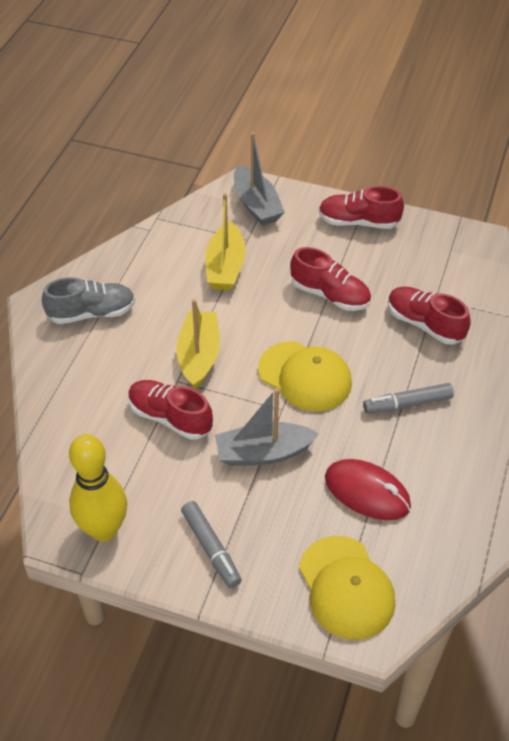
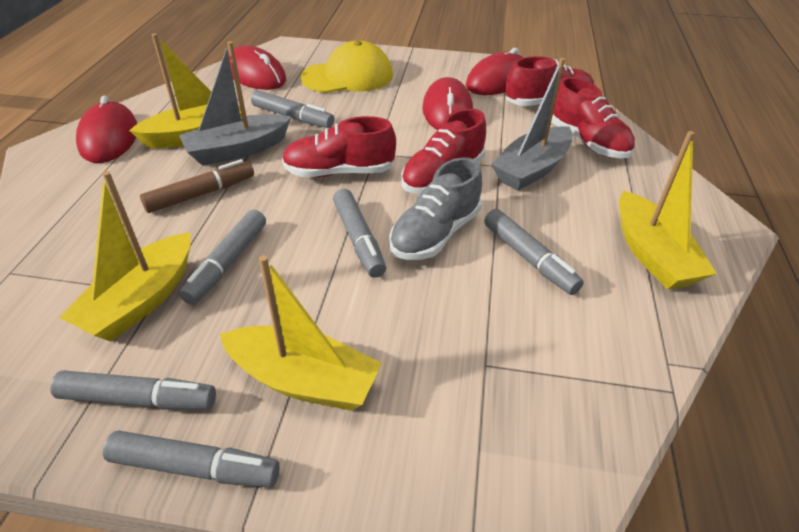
brown marker: 0 -> 1
grey marker: 2 -> 6
red mouse: 1 -> 4
yellow boat: 2 -> 4
yellow bowling pin: 1 -> 0
yellow cap: 2 -> 1

